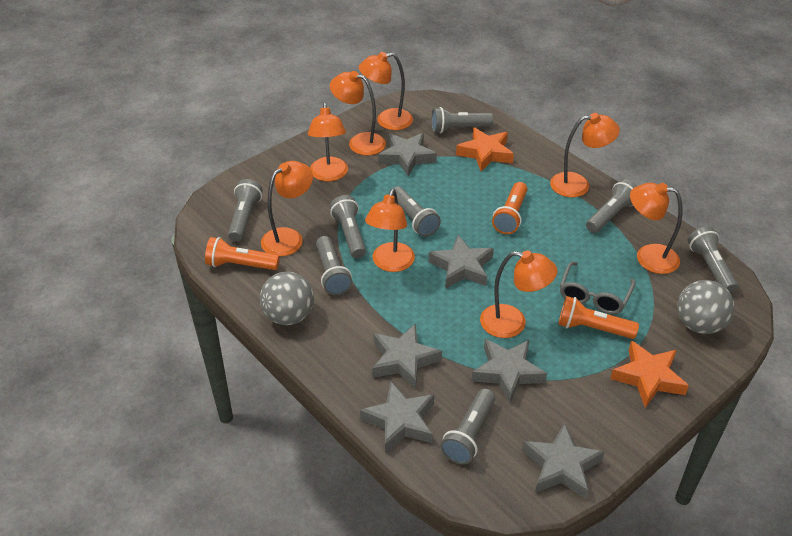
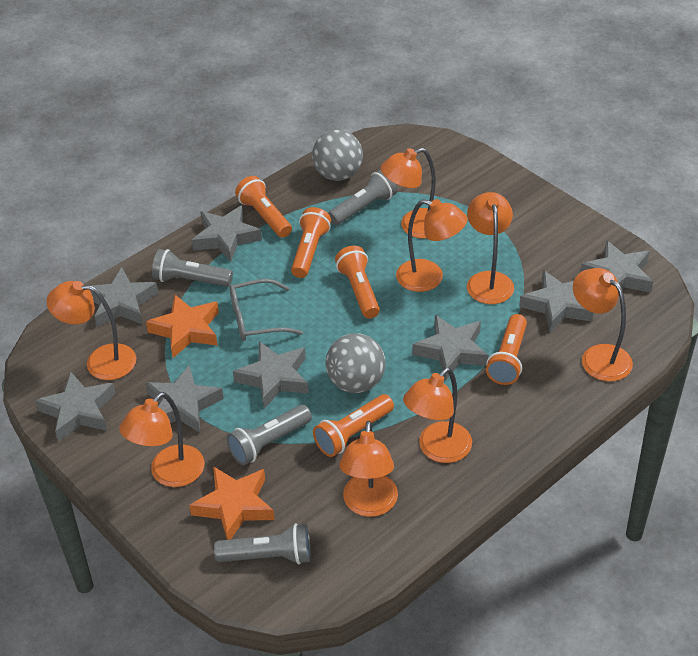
grey flashlight: 8 -> 4
grey star: 6 -> 8
orange flashlight: 3 -> 5

